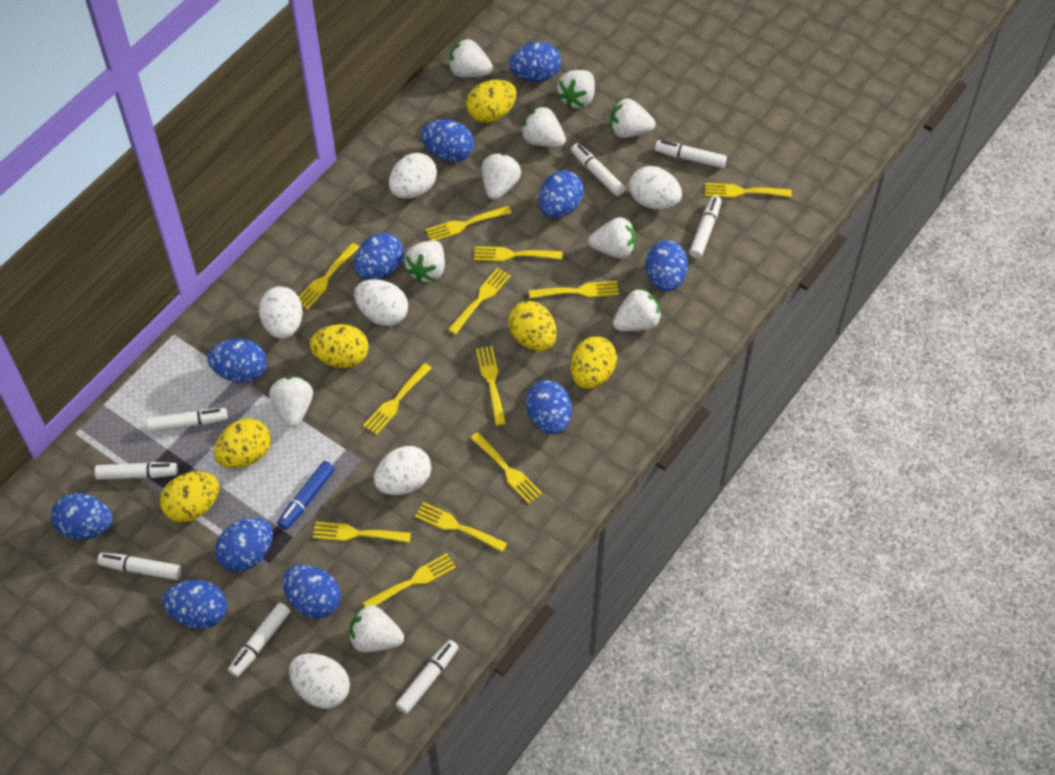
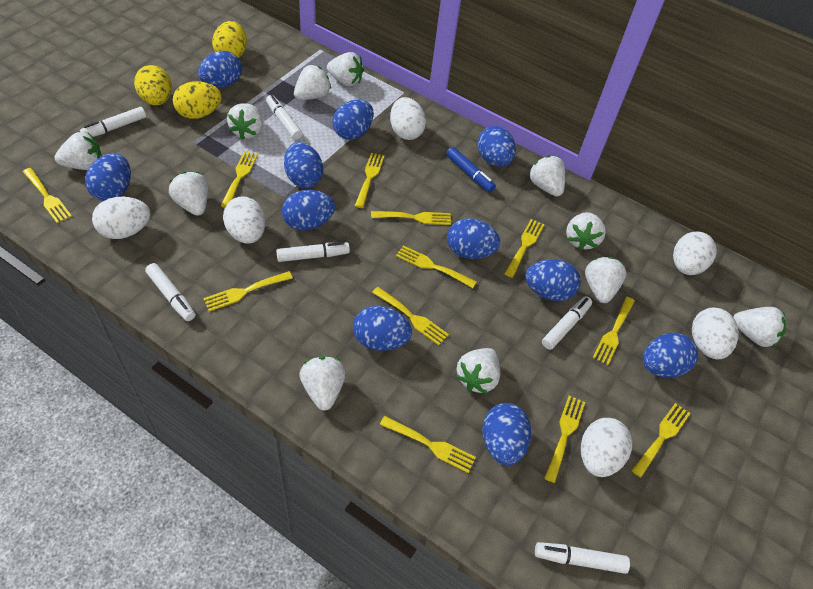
white marker: 8 -> 6
white strawberry: 10 -> 11
yellow egg: 6 -> 3

